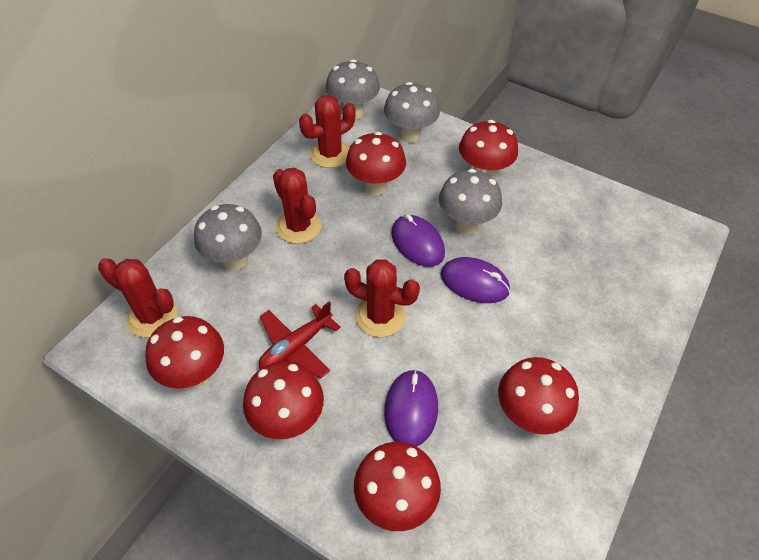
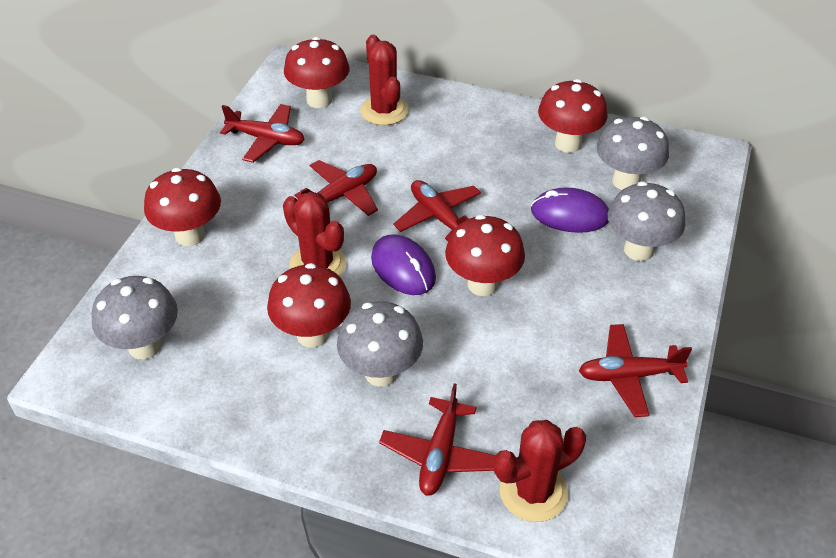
purple mouse: 3 -> 2
red cactus: 4 -> 3
red mushroom: 6 -> 5
red plane: 1 -> 5

